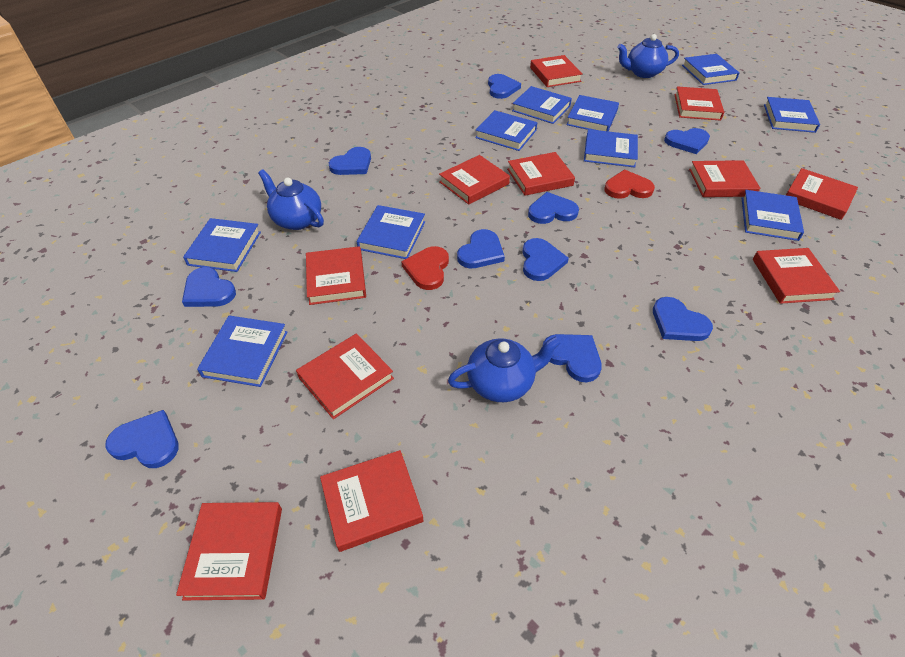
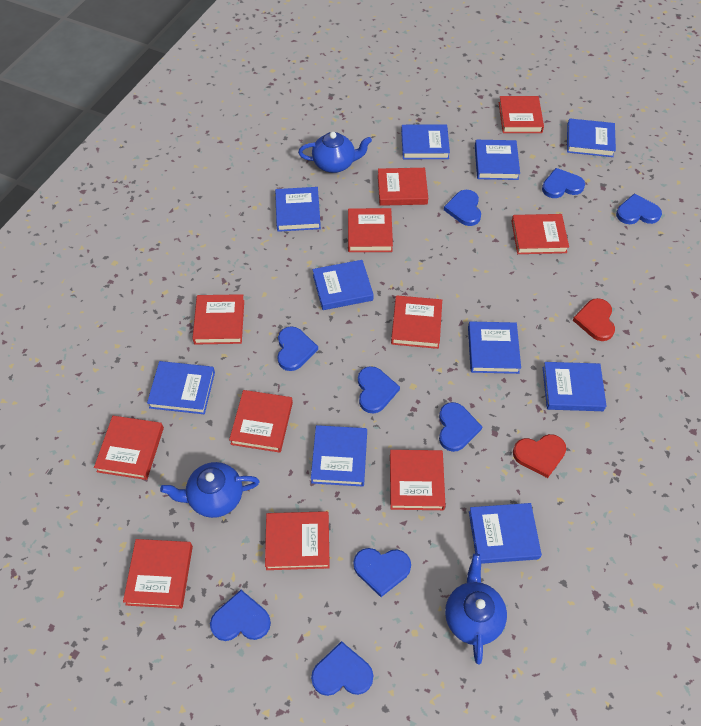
blue heart: 10 -> 9

